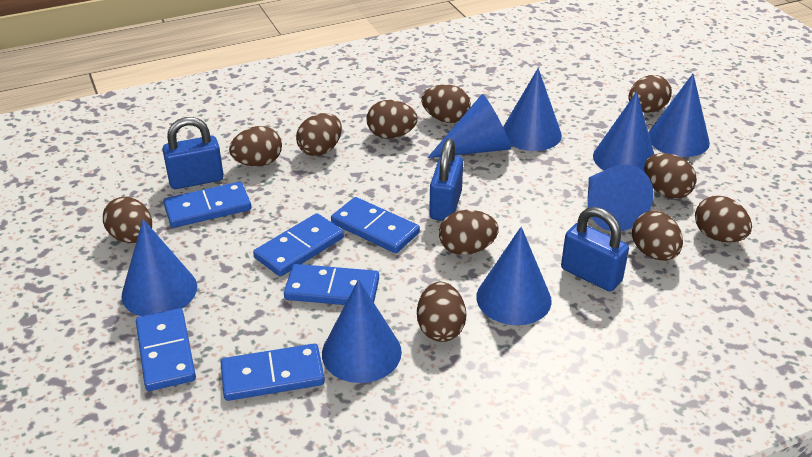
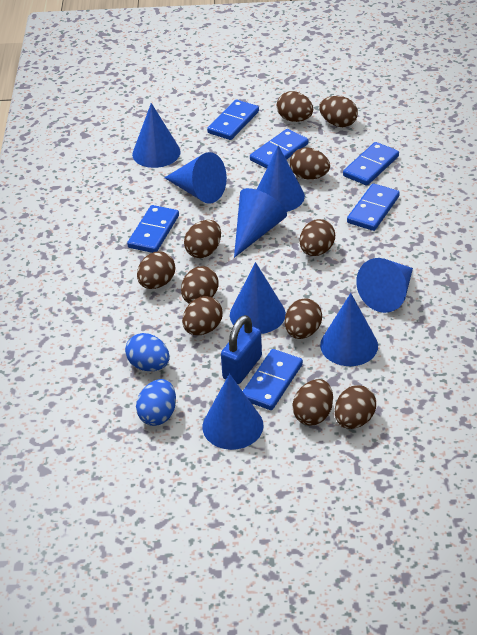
blue egg: 0 -> 2
blue padlock: 3 -> 1

